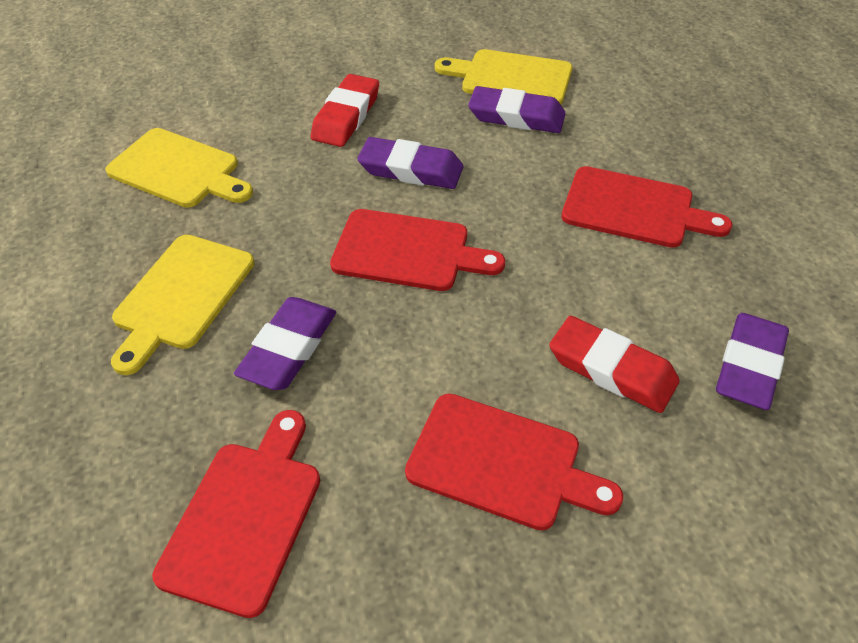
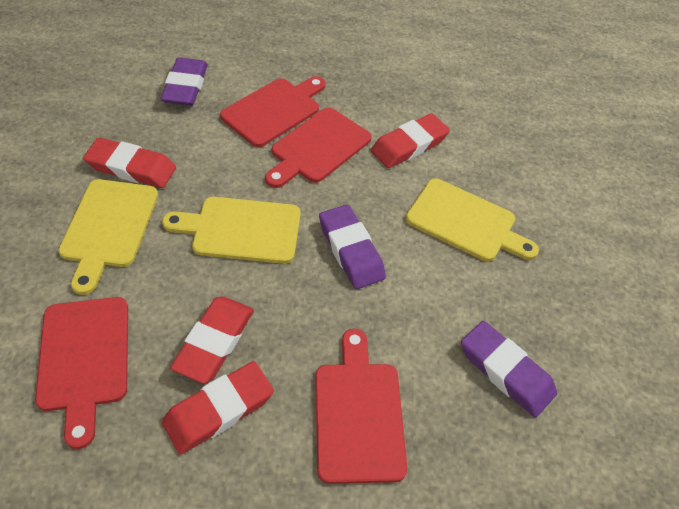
purple eraser: 4 -> 3
red eraser: 2 -> 4

